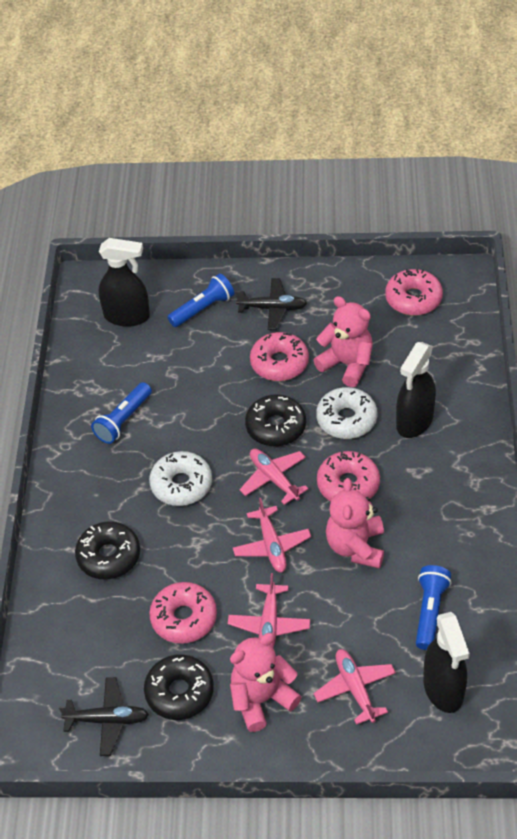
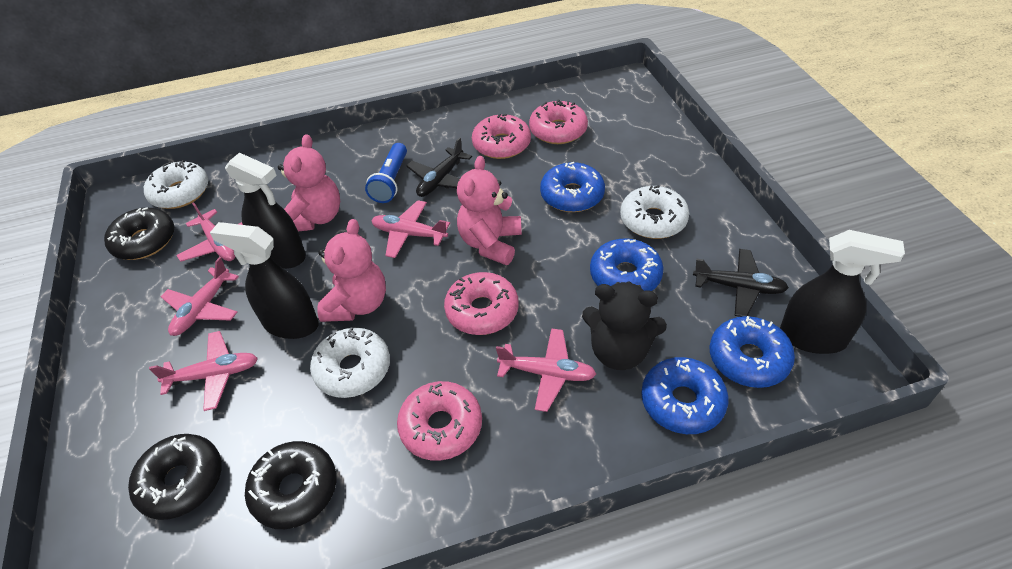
black teddy bear: 0 -> 1
blue donut: 0 -> 4
blue flashlight: 3 -> 1
pink plane: 4 -> 5
white donut: 2 -> 3

